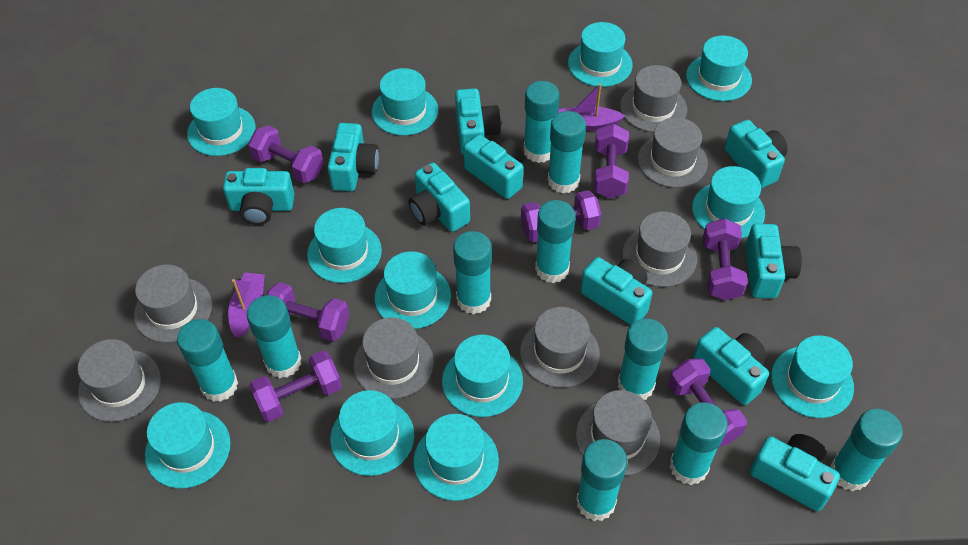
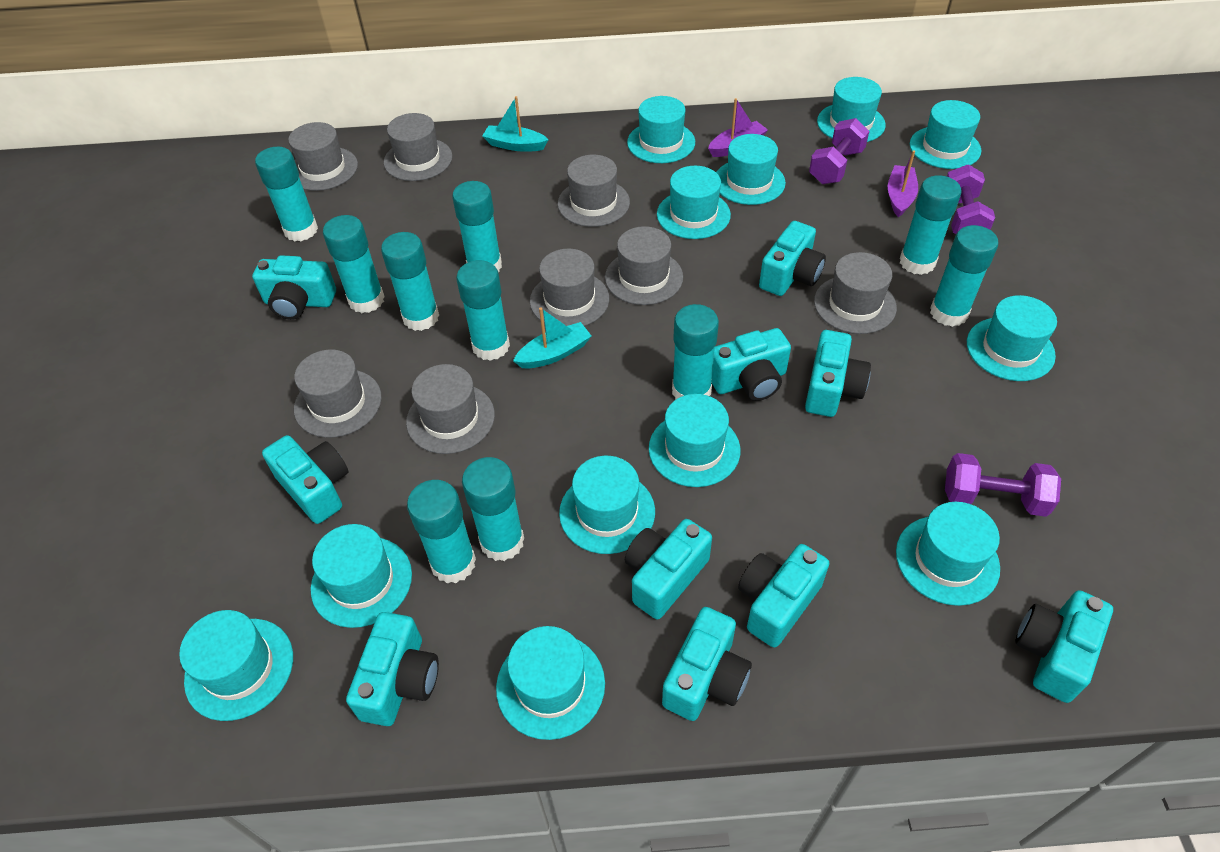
purple dumbbell: 7 -> 3
turquoise boat: 0 -> 2

